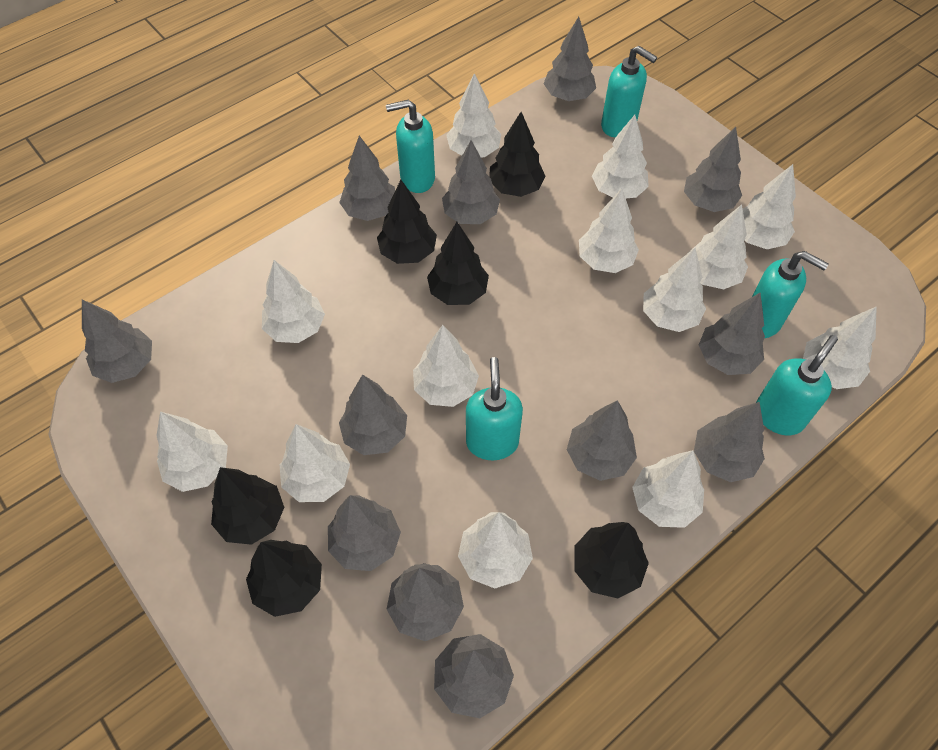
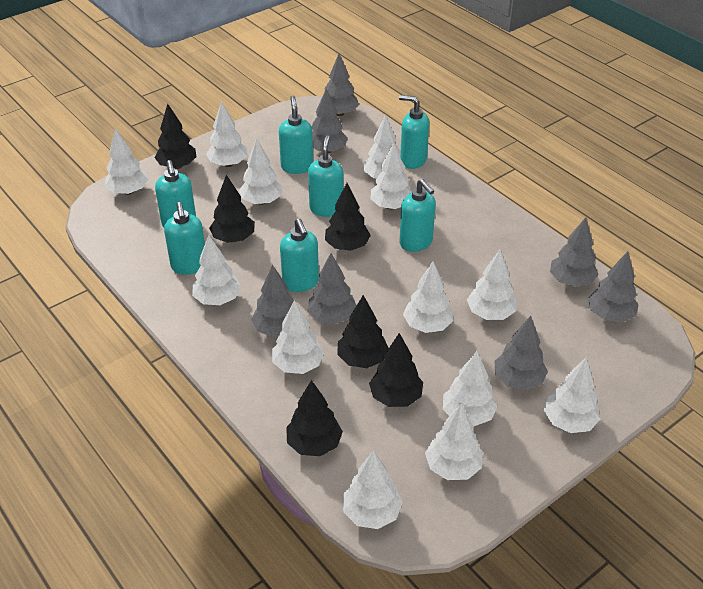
grey tree: 12 -> 7
turquoise soap dispenser: 5 -> 7

